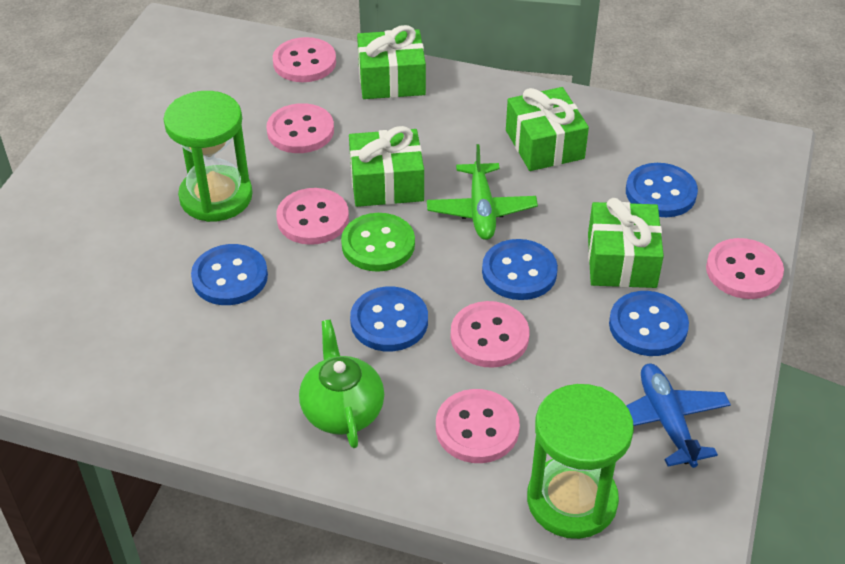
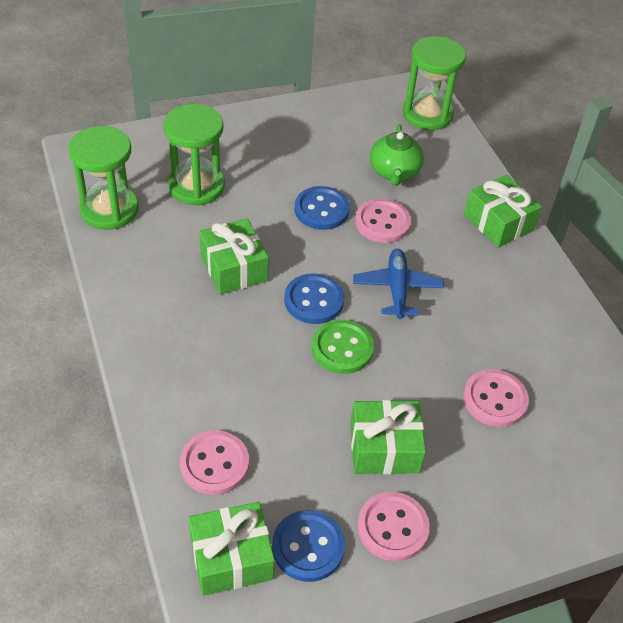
blue button: 5 -> 3
green hourglass: 2 -> 3
green plane: 1 -> 0
pink button: 6 -> 4

